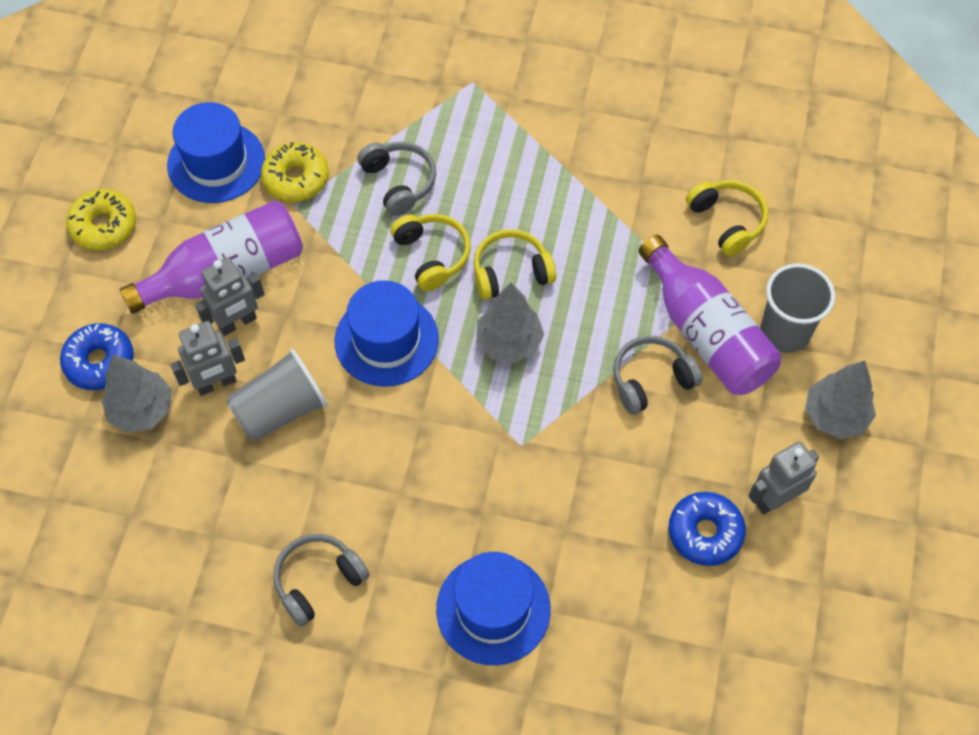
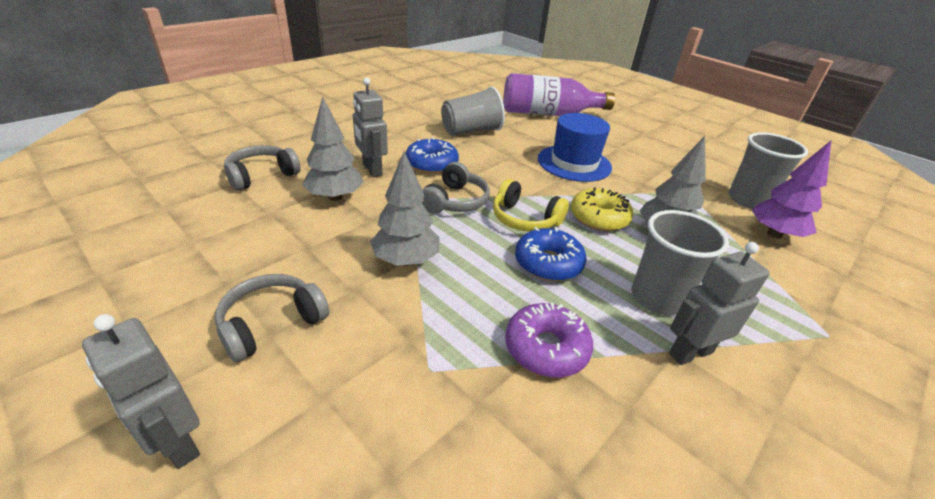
blue hat: 3 -> 1
grey cup: 2 -> 3
purple bottle: 2 -> 1
purple donut: 0 -> 1
purple tree: 0 -> 1
yellow donut: 2 -> 1
yellow headphones: 3 -> 1

